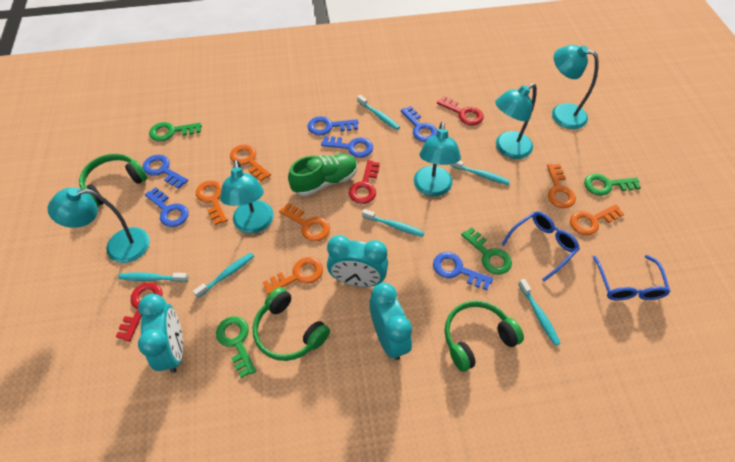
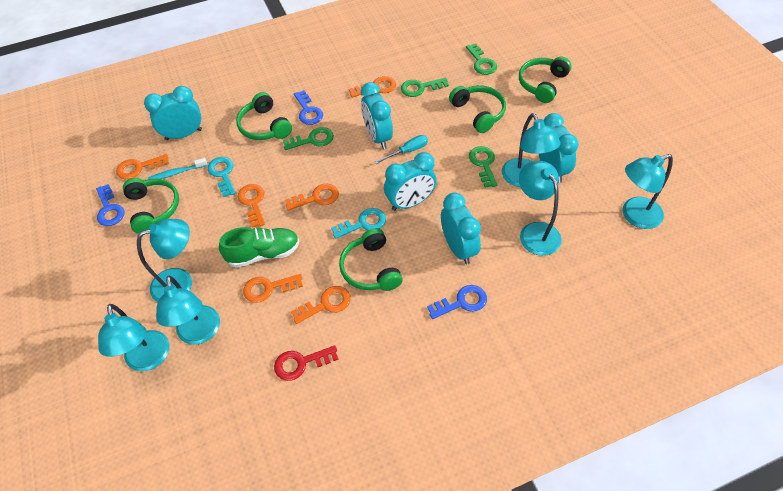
blue glasses: 2 -> 0
blue key: 6 -> 3
green headphones: 3 -> 5
red key: 3 -> 1
turquoise clock: 3 -> 5
turquoise key: 0 -> 2
turquoise lamp: 5 -> 6
turquoise screwdriver: 0 -> 1
turquoise toothbrush: 6 -> 1

